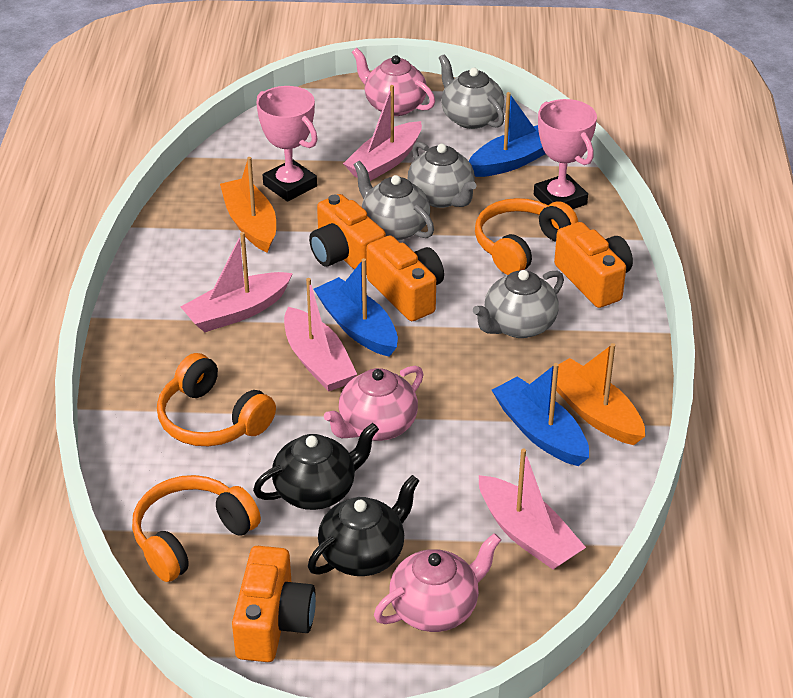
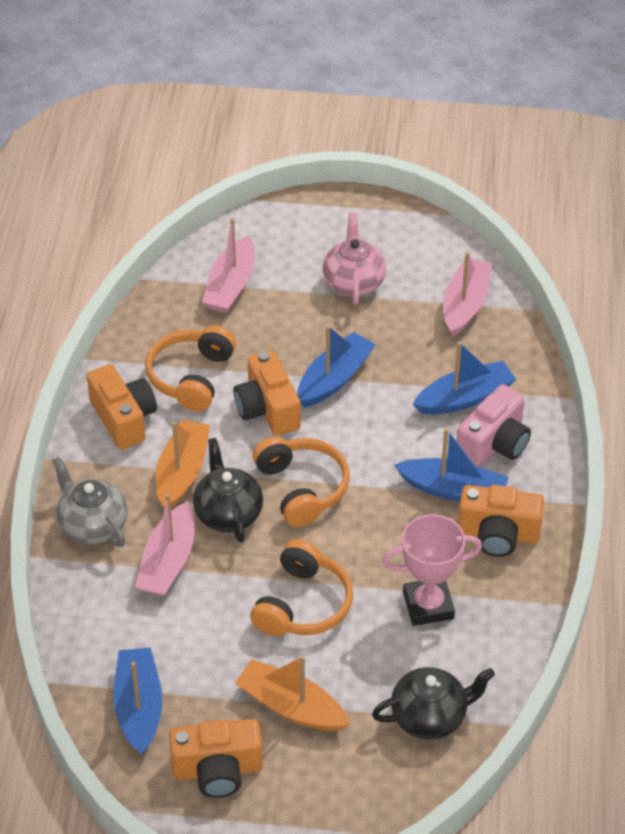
blue boat: 3 -> 4
grey teapot: 4 -> 1
pink boat: 4 -> 3
pink camera: 0 -> 1
pink teapot: 3 -> 1
pink trophy: 2 -> 1

